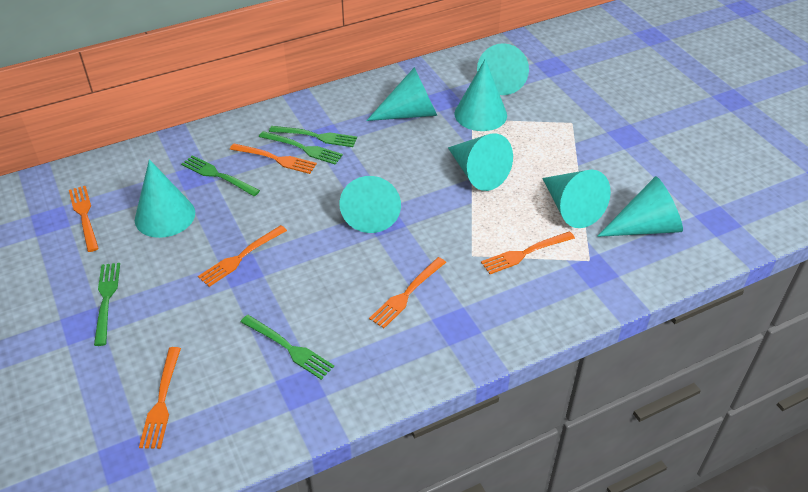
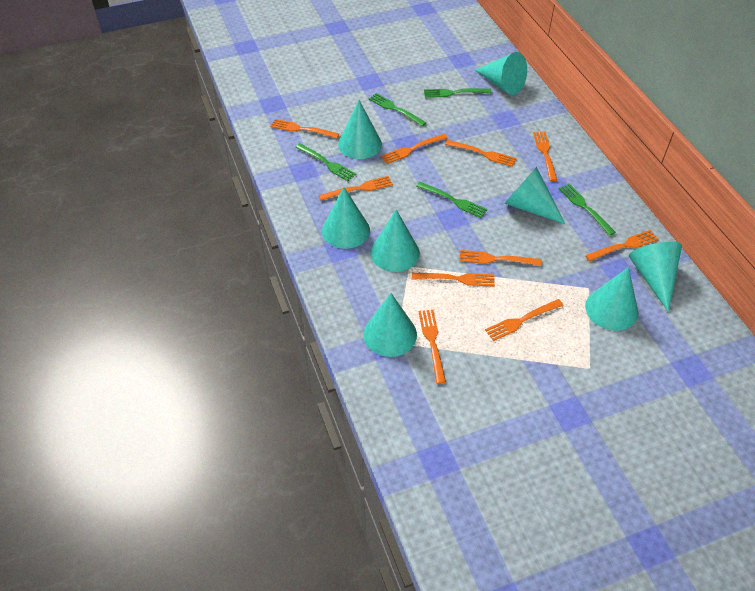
orange fork: 6 -> 10

